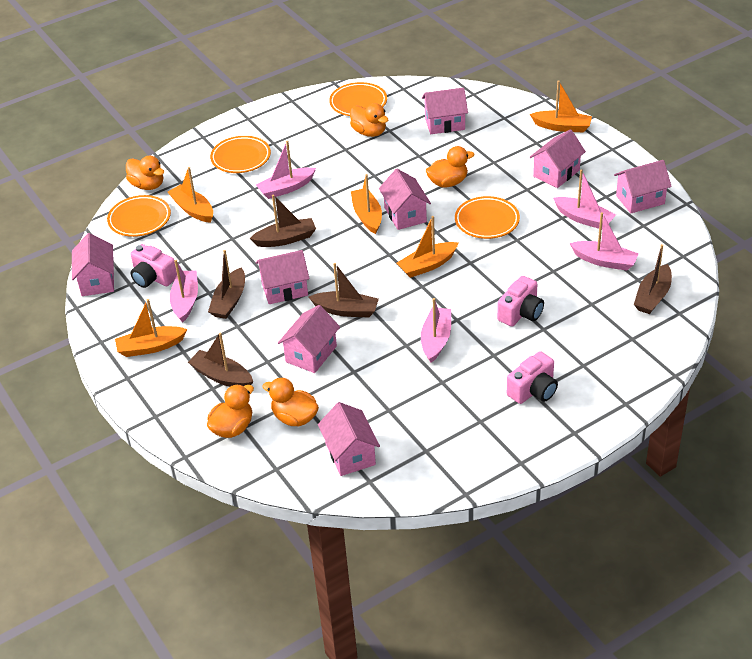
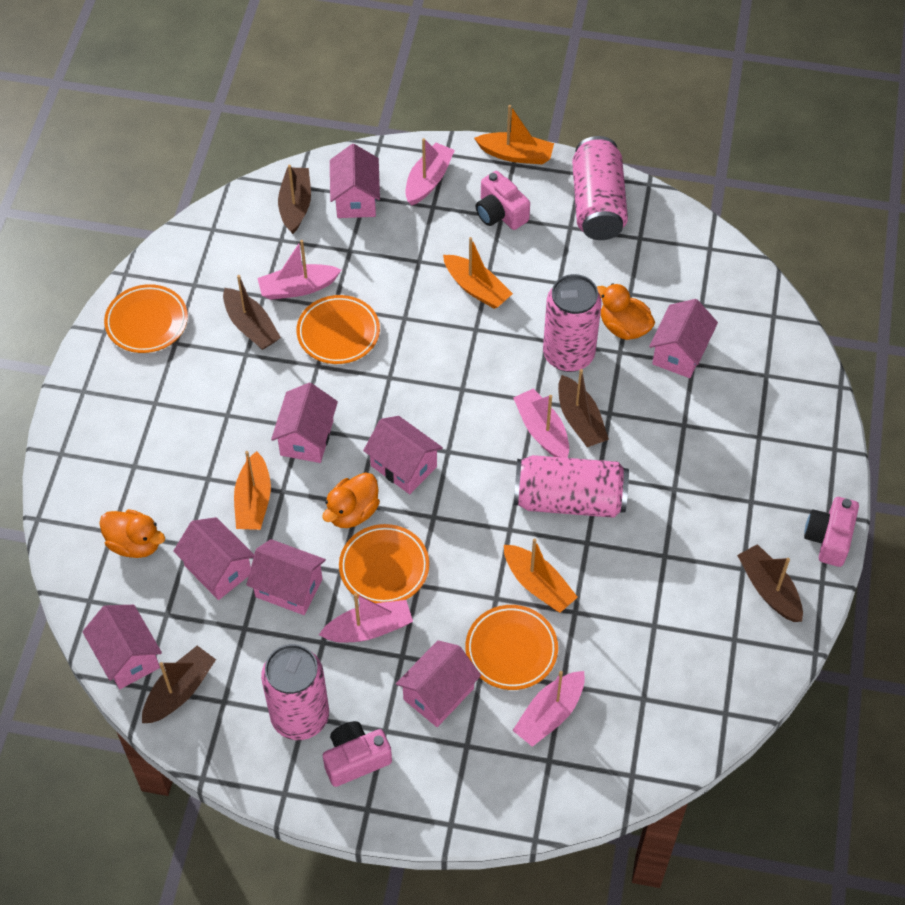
orange boat: 5 -> 4
orange duck: 5 -> 3
pink can: 0 -> 4

